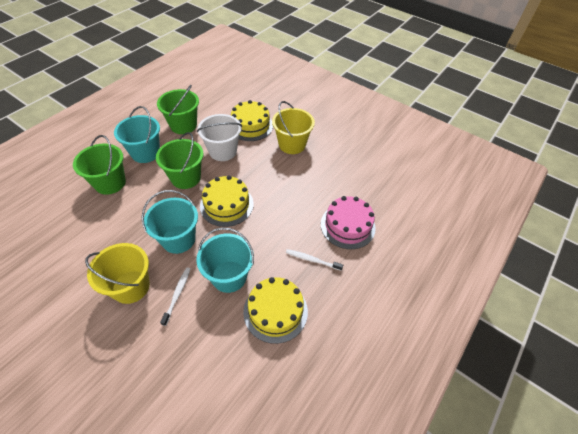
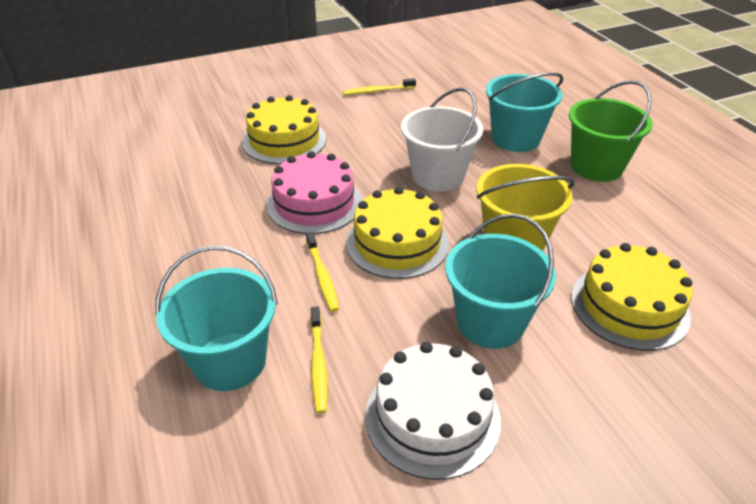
green bucket: 3 -> 1
white cake: 0 -> 1
white toothbrush: 2 -> 0
yellow bucket: 2 -> 1
yellow toothbrush: 0 -> 3

